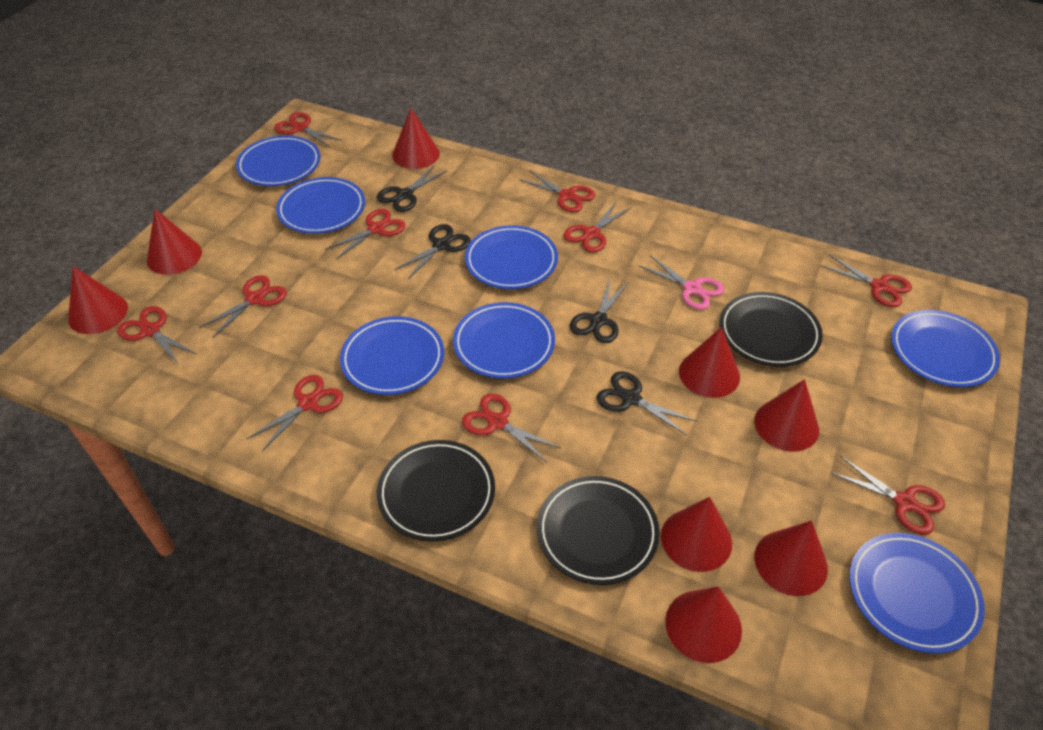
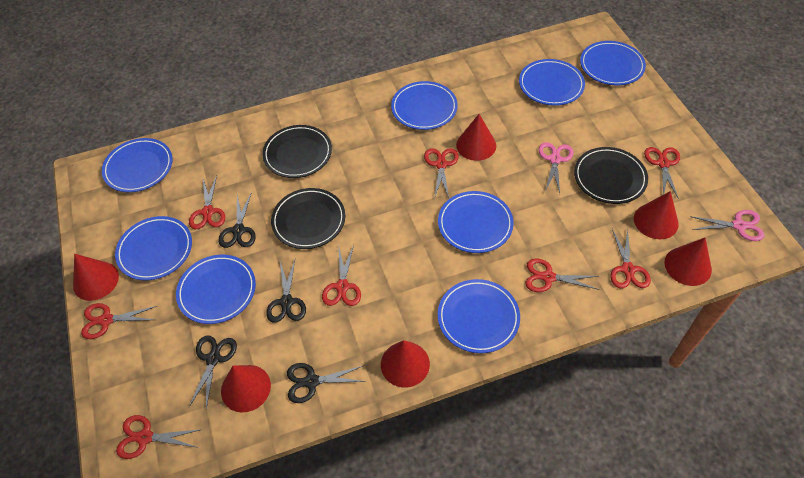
blue plate: 7 -> 8
pink scissors: 1 -> 2
red cone: 8 -> 6
red scissors: 10 -> 8

